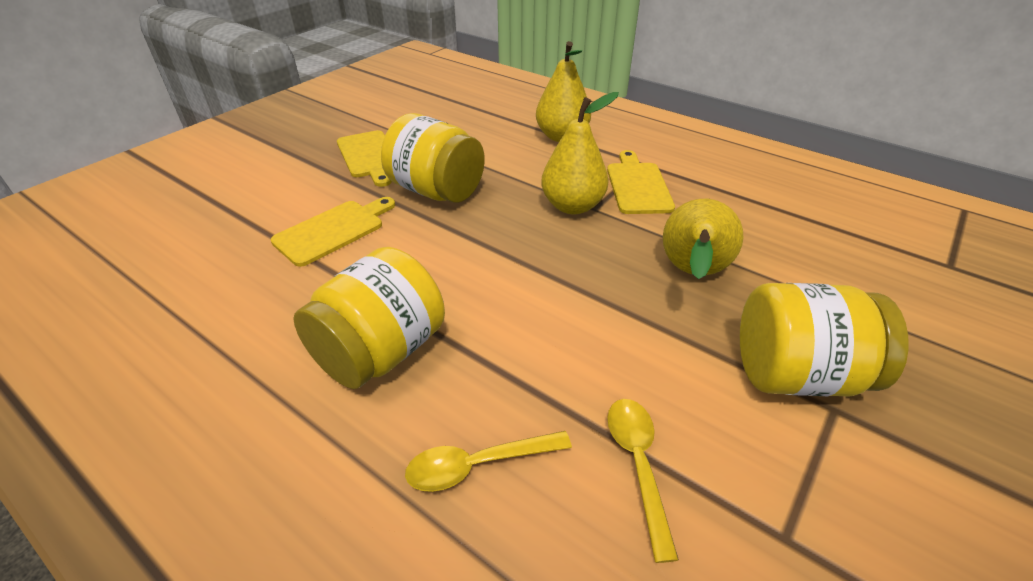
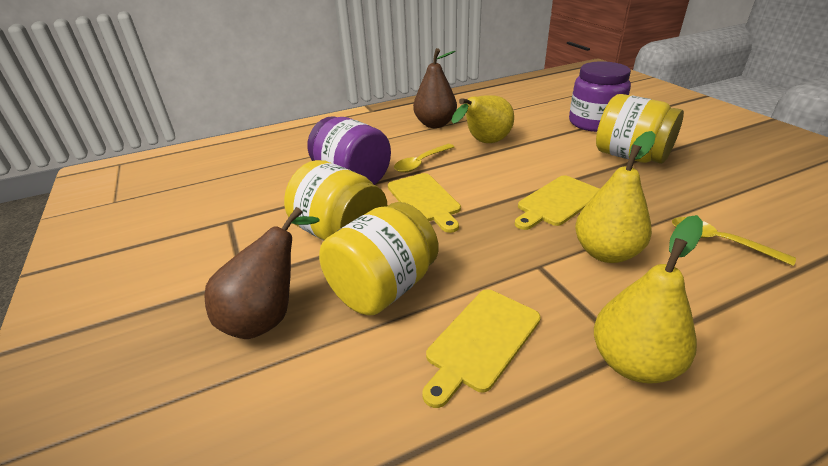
brown pear: 0 -> 2
purple jar: 0 -> 2

